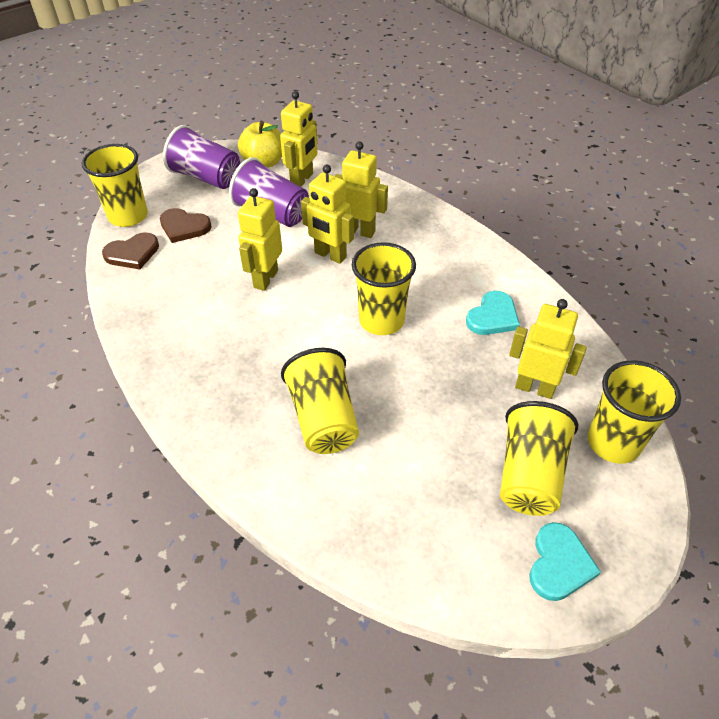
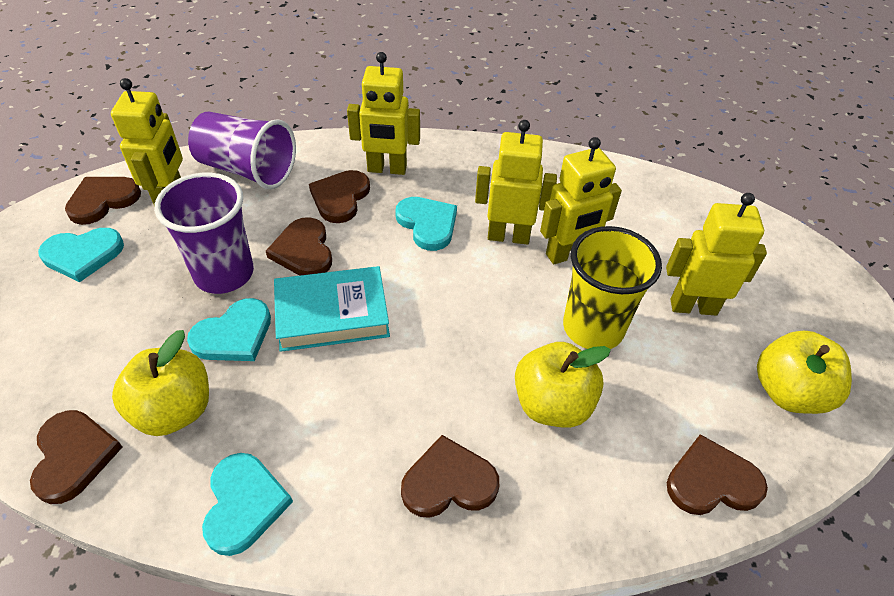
brown heart: 2 -> 6
turquoise book: 0 -> 1
turquoise heart: 2 -> 4
yellow apple: 1 -> 3
yellow cup: 5 -> 1

